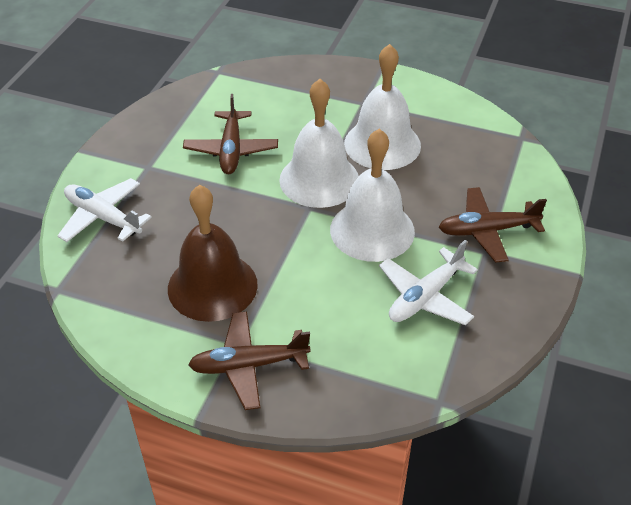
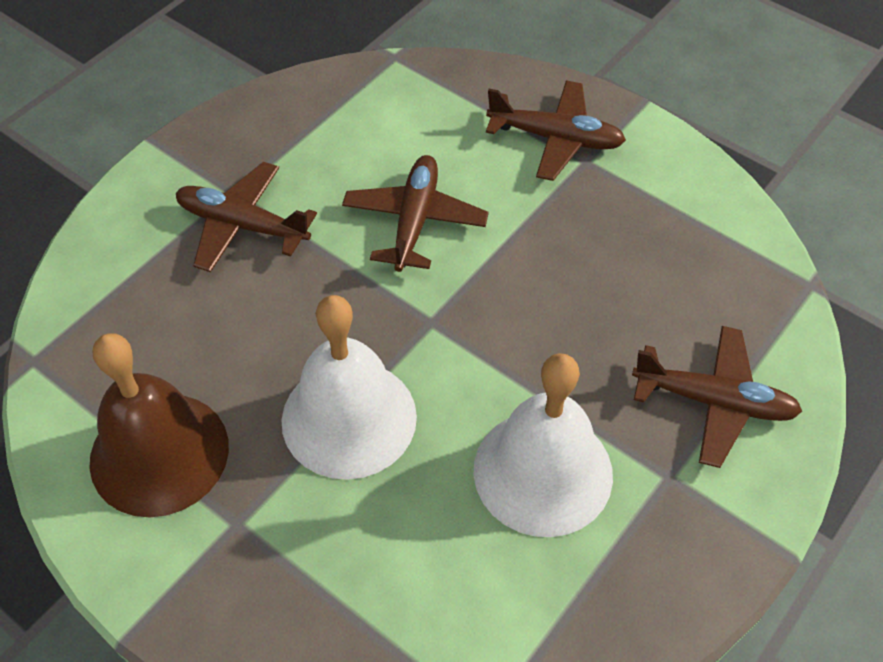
brown plane: 3 -> 4
white bell: 3 -> 2
white plane: 2 -> 0

